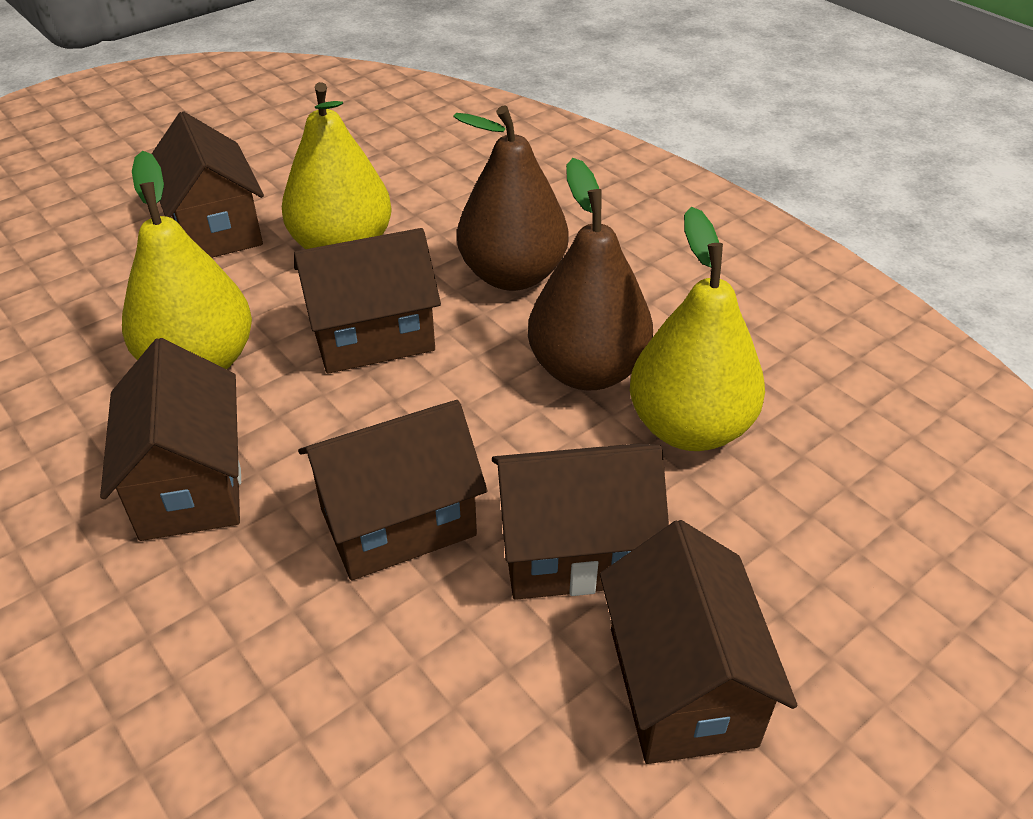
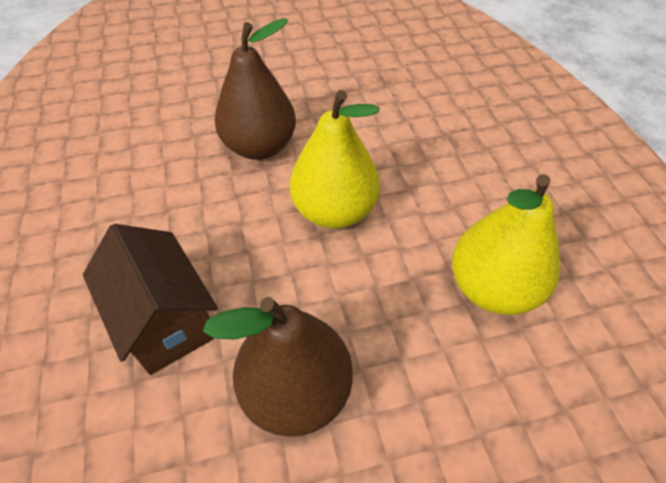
brown house: 6 -> 1
yellow pear: 3 -> 2

